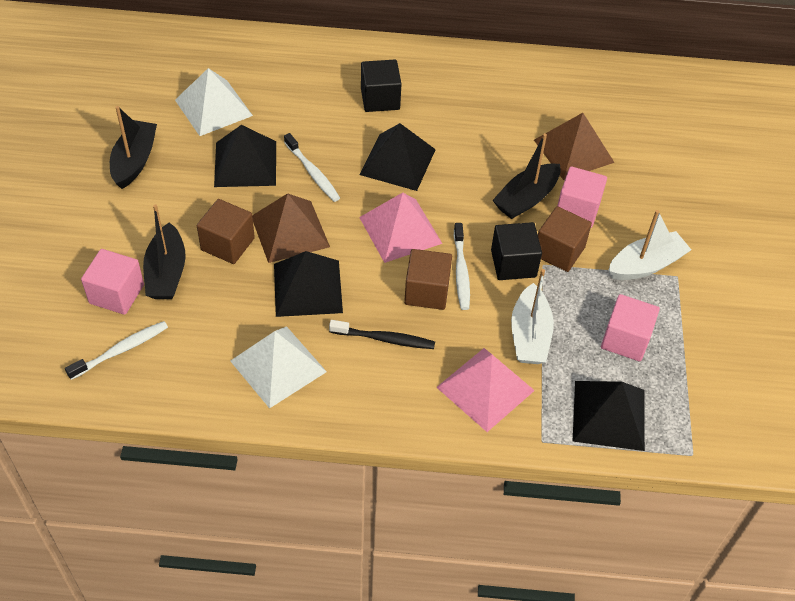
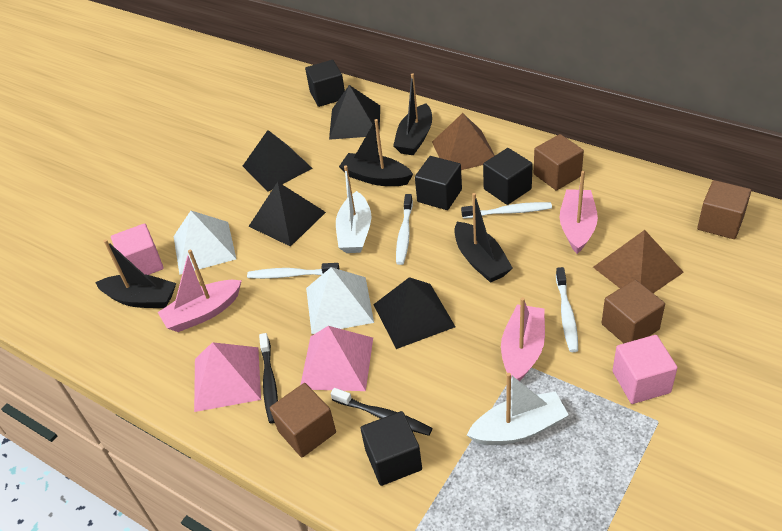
black boat: 3 -> 4
black cube: 2 -> 4
black toothbrush: 1 -> 2
brown cube: 3 -> 4
pink boat: 0 -> 3
pink cube: 3 -> 2
white toothbrush: 3 -> 4

